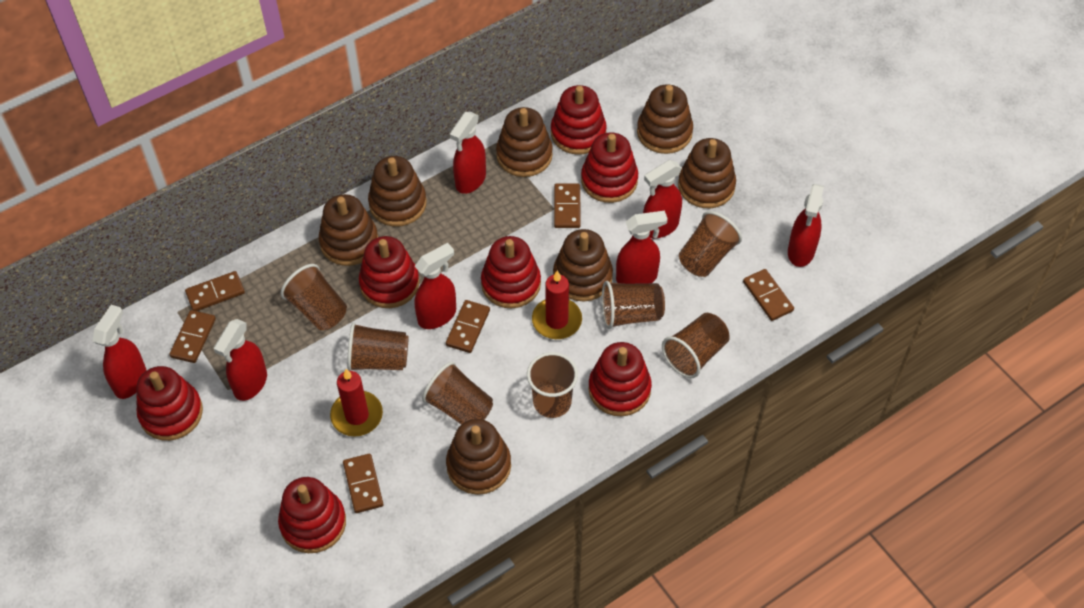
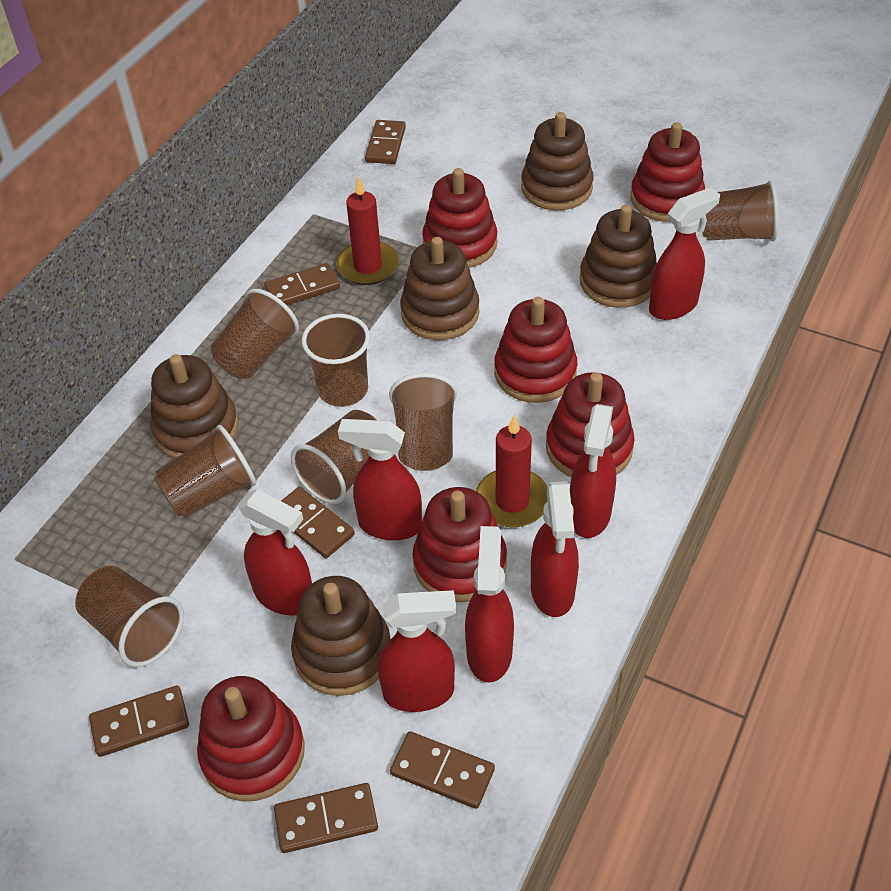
brown stacking toy: 7 -> 5
red stacking toy: 7 -> 6

